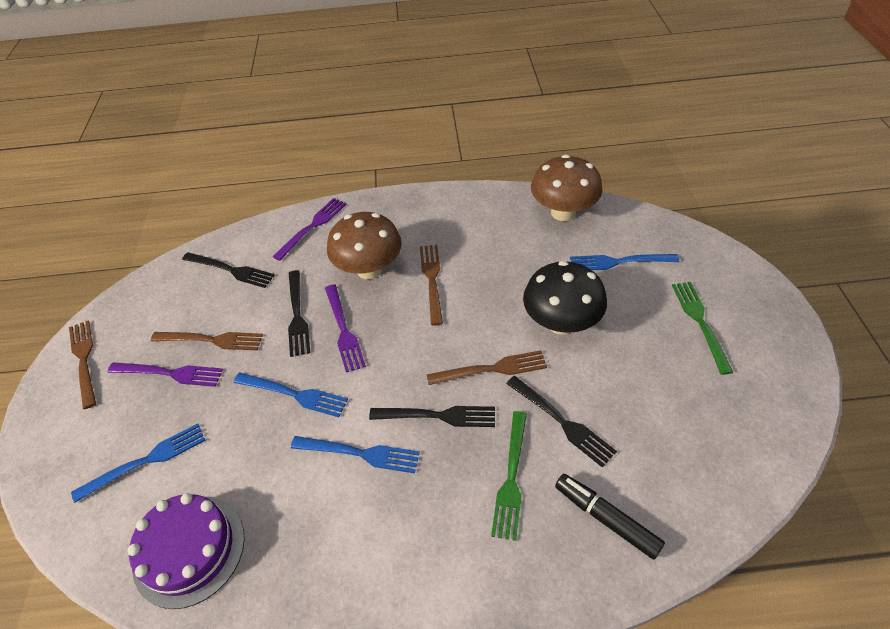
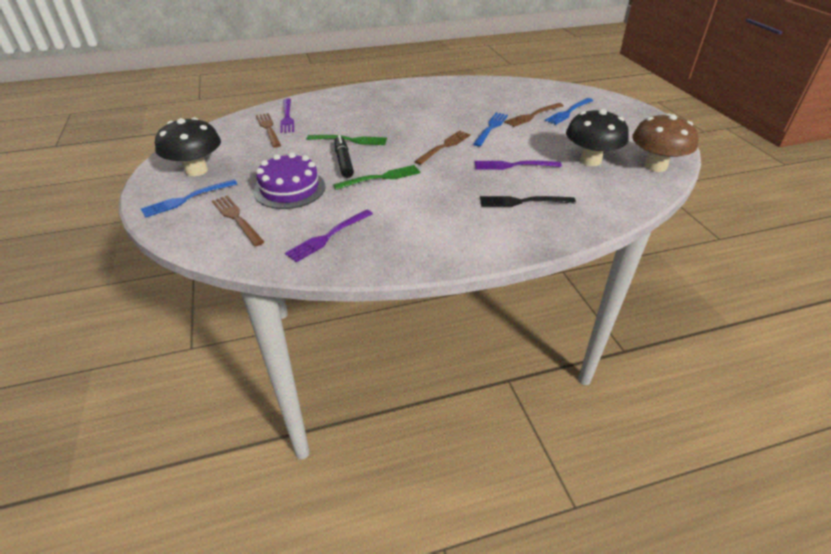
black fork: 4 -> 1
black mushroom: 1 -> 2
blue fork: 4 -> 3
brown mushroom: 2 -> 1

